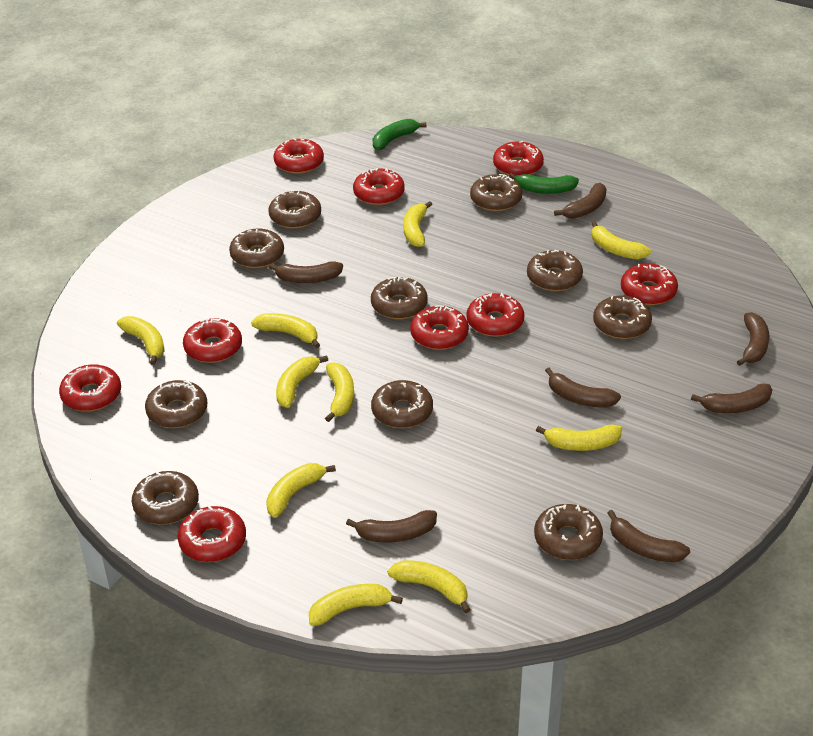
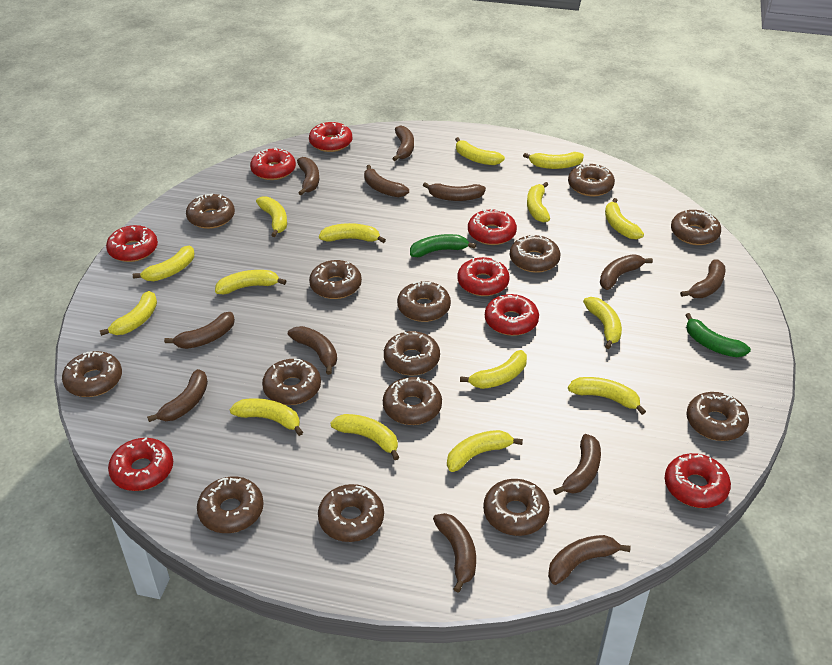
brown banana: 7 -> 12
brown donut: 10 -> 14
red donut: 9 -> 8
yellow banana: 10 -> 15

